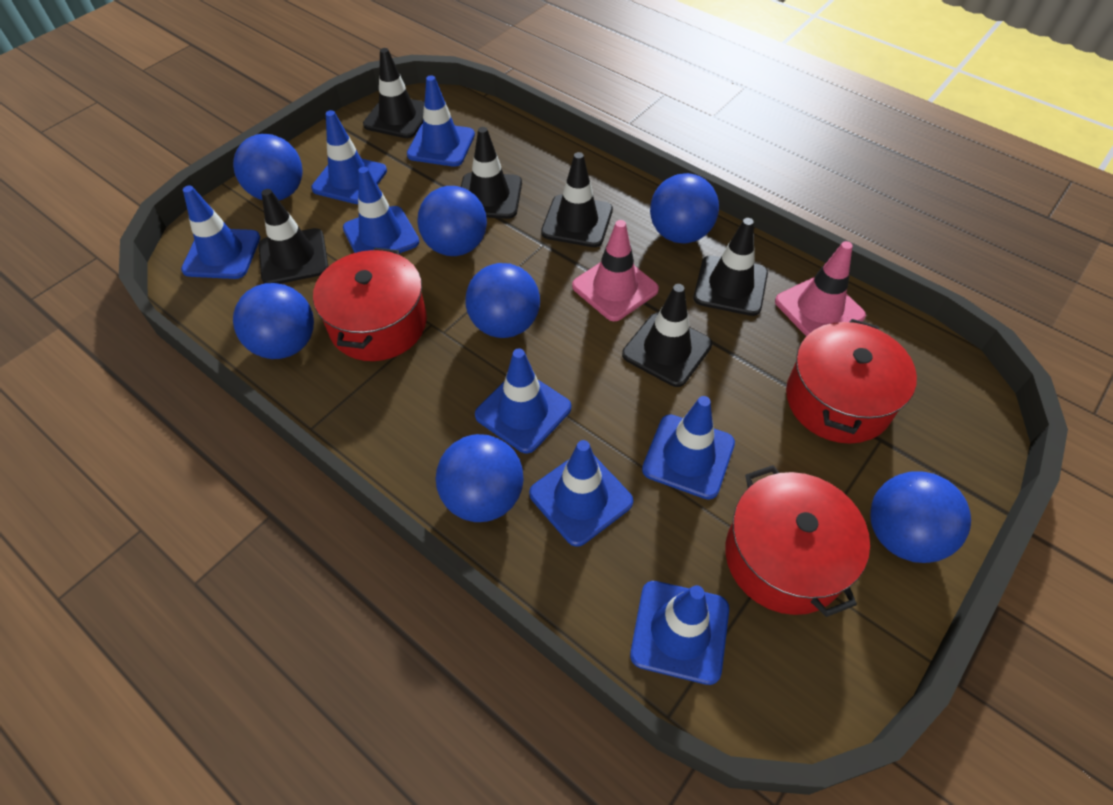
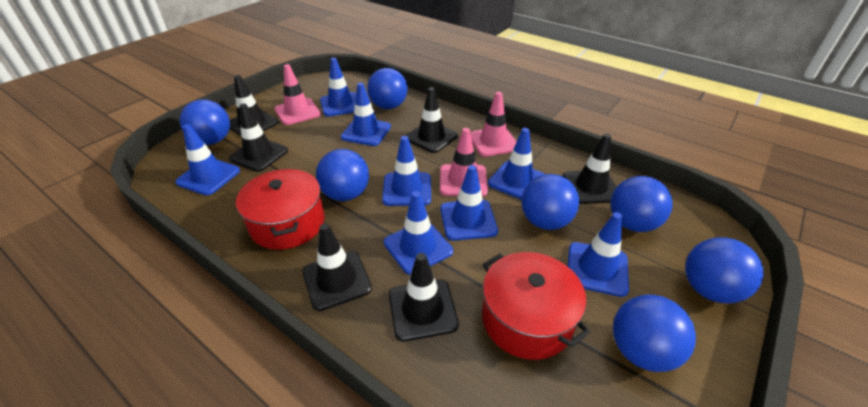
pink traffic cone: 2 -> 3
red pot: 3 -> 2

